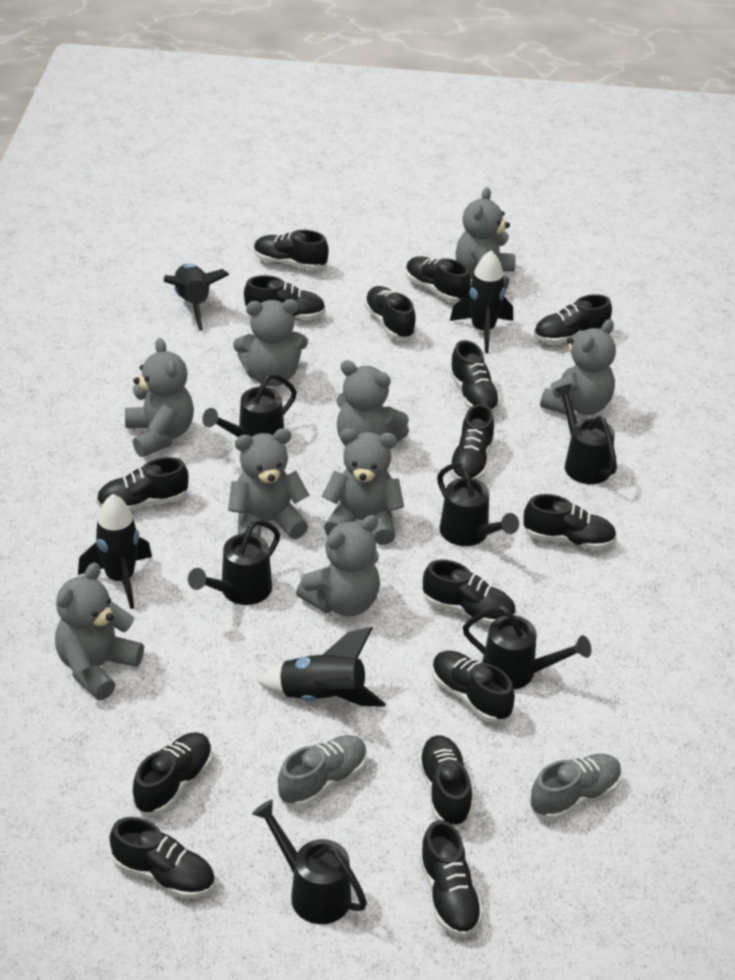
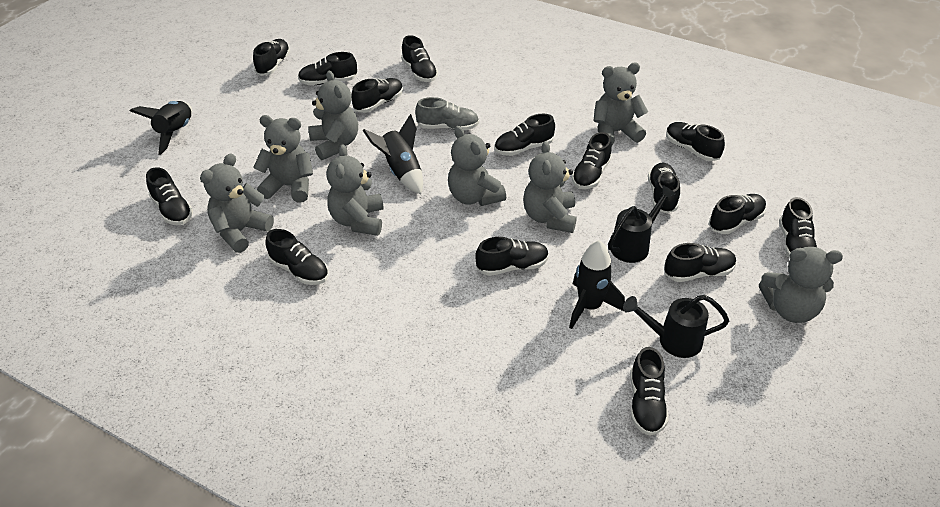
black rocket: 4 -> 3
black watering can: 6 -> 2
grey shoe: 2 -> 1
grey teddy bear: 9 -> 8

